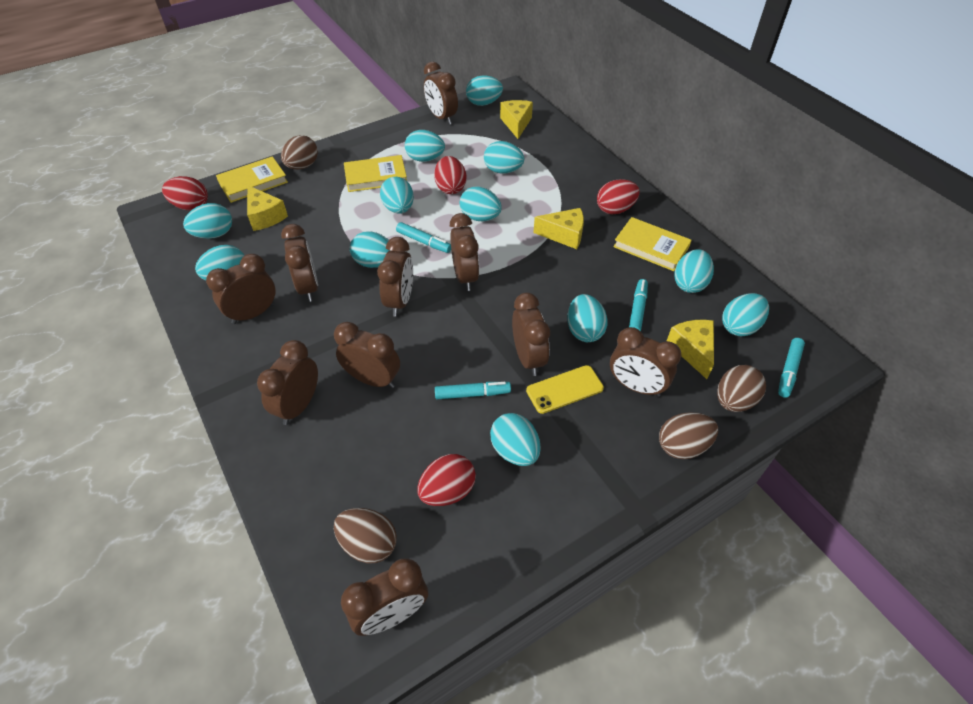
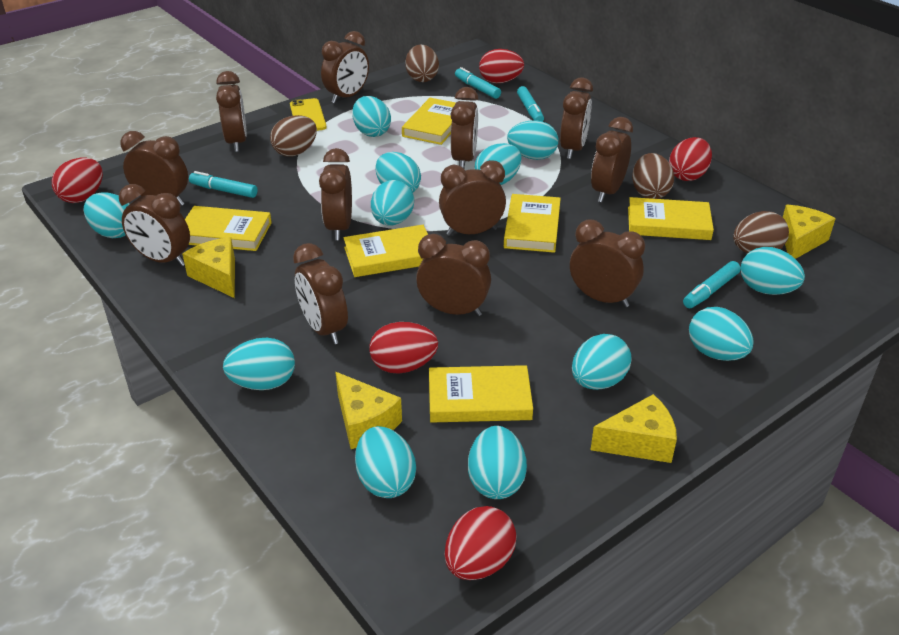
brown clock: 10 -> 12
red egg: 4 -> 5
yellow book: 3 -> 6

